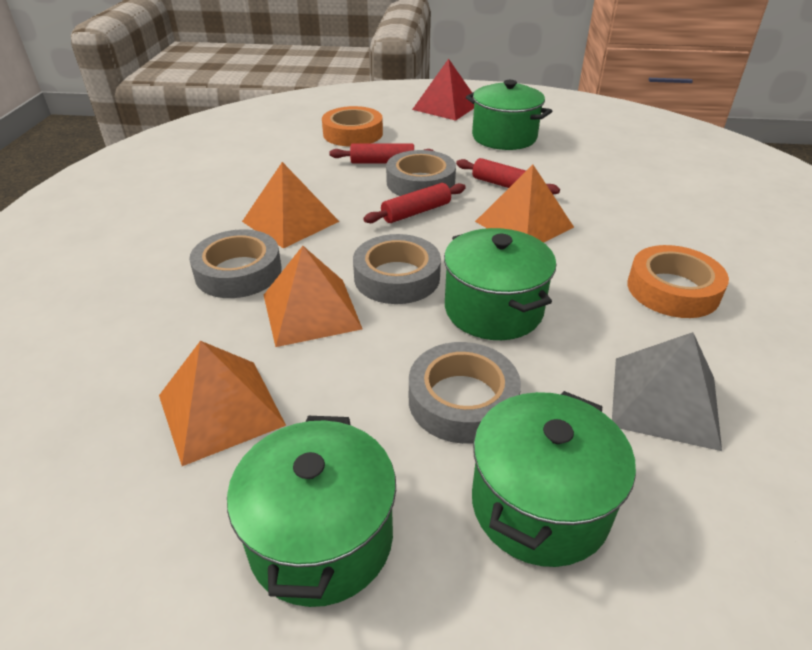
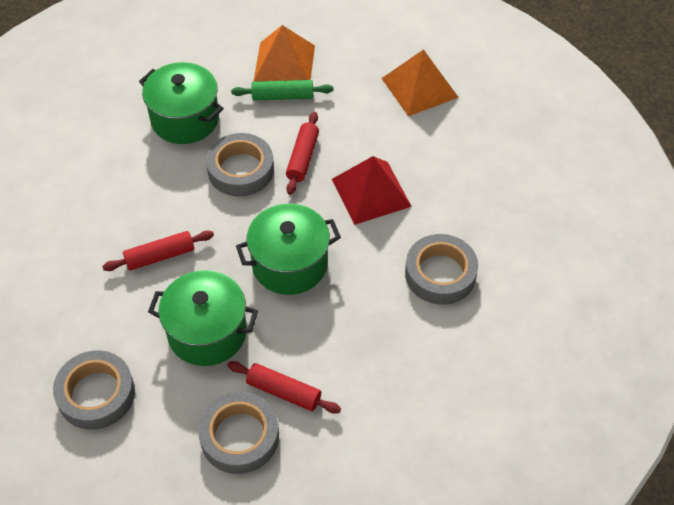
green pot: 4 -> 3
green rolling pin: 0 -> 1
grey pyramid: 1 -> 0
orange pyramid: 4 -> 2
orange tape: 2 -> 0

